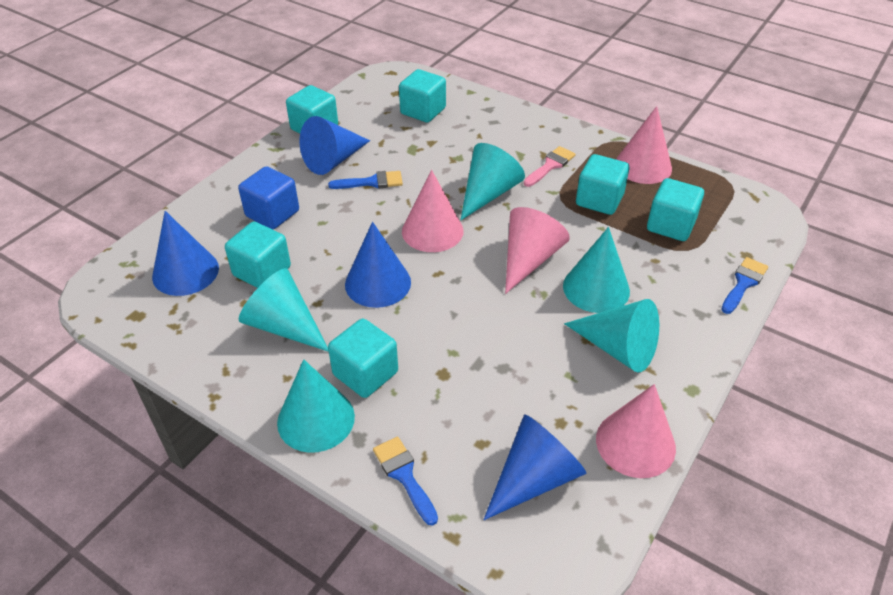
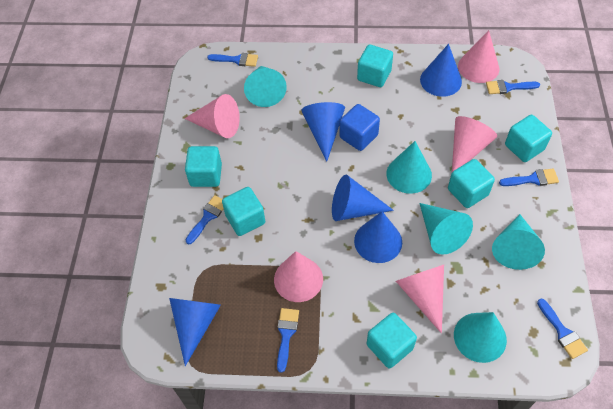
blue brush: 3 -> 6
blue cone: 4 -> 5
pink brush: 1 -> 0
pink cone: 4 -> 5

